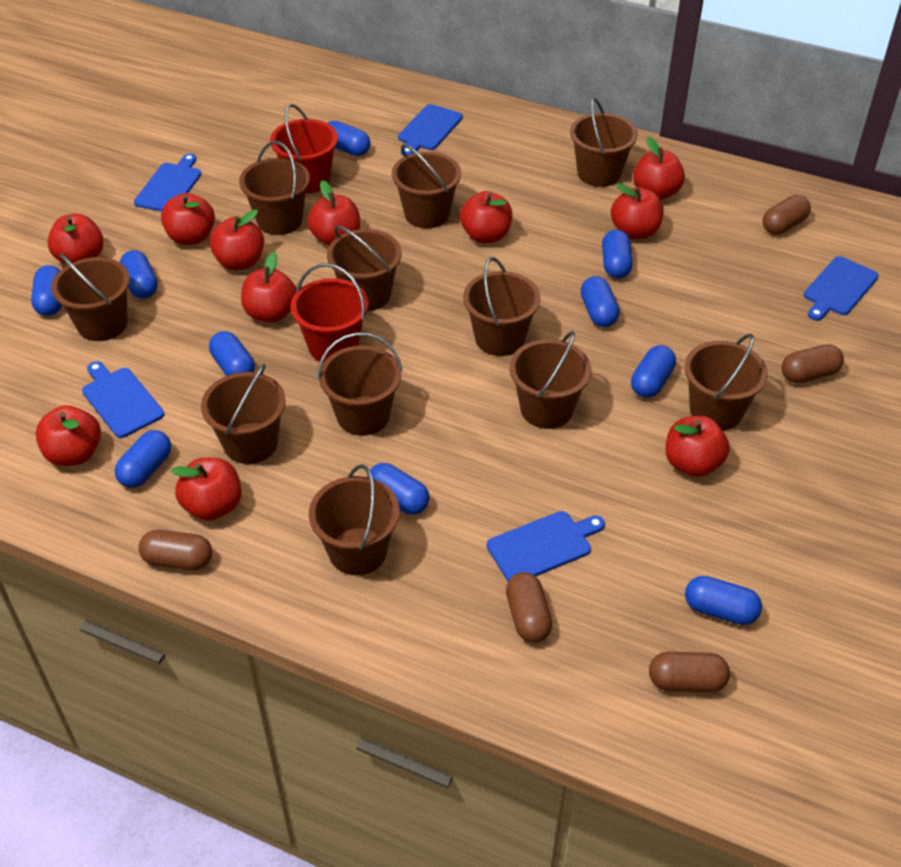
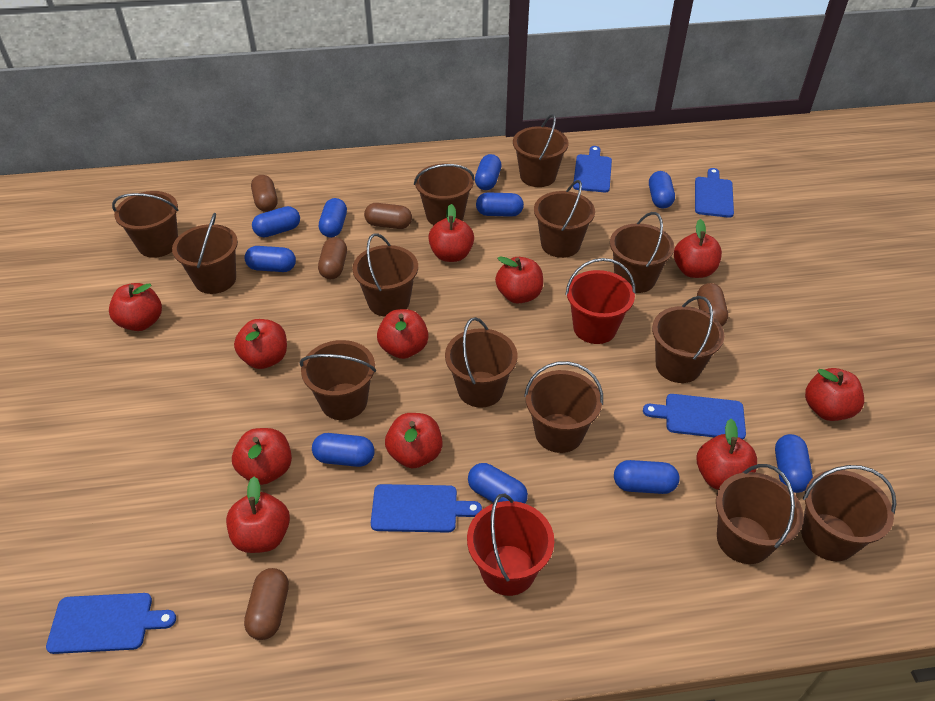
brown bucket: 11 -> 13

